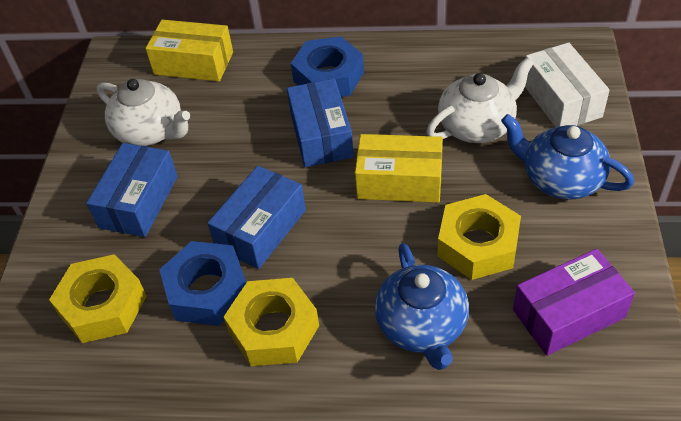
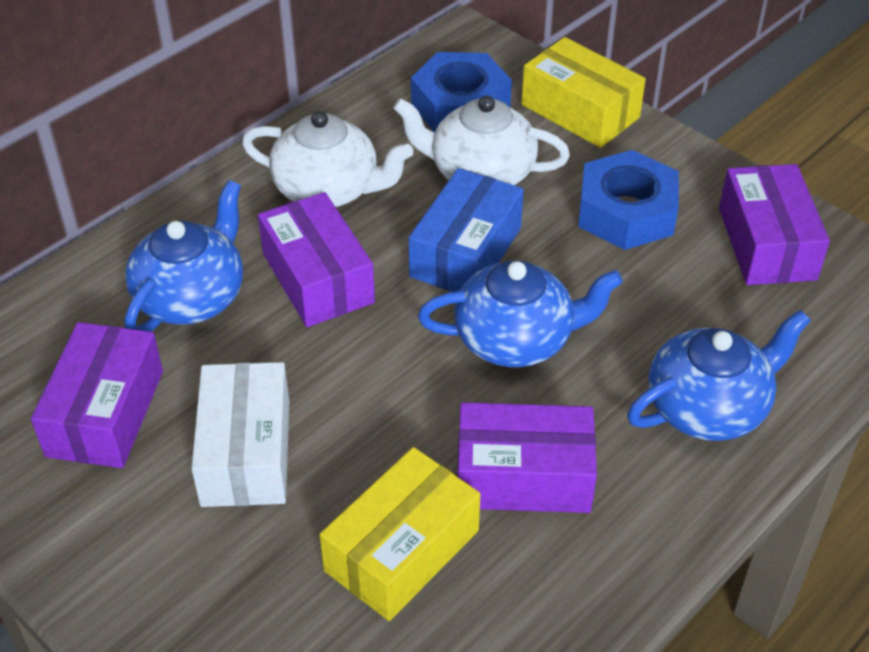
blue box: 3 -> 1
blue teapot: 2 -> 3
purple box: 1 -> 4
yellow nut: 3 -> 0

